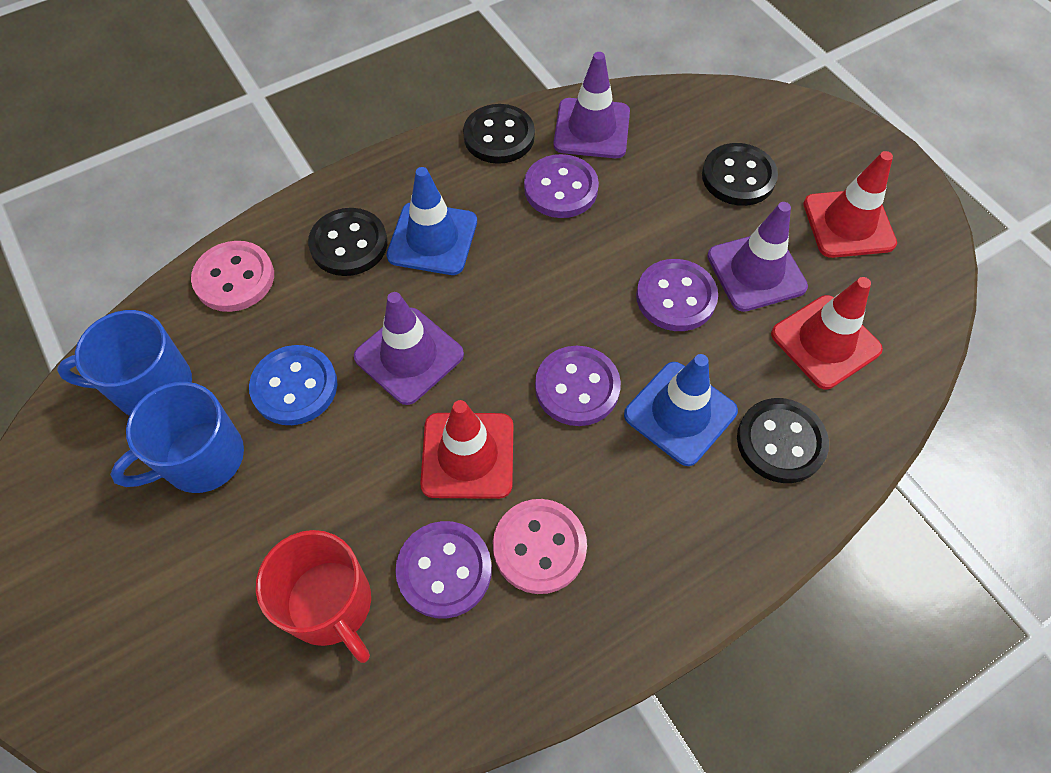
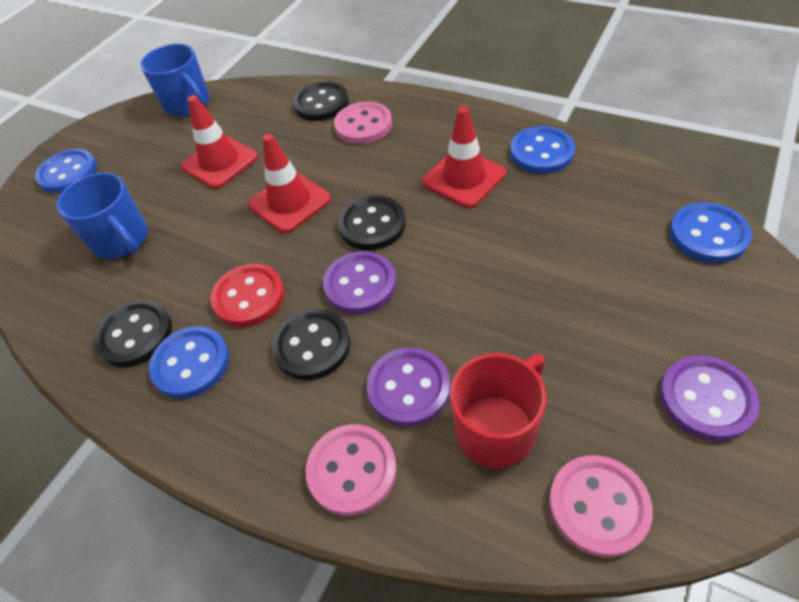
blue button: 1 -> 4
blue traffic cone: 2 -> 0
pink button: 2 -> 3
purple button: 4 -> 3
purple traffic cone: 3 -> 0
red button: 0 -> 1

